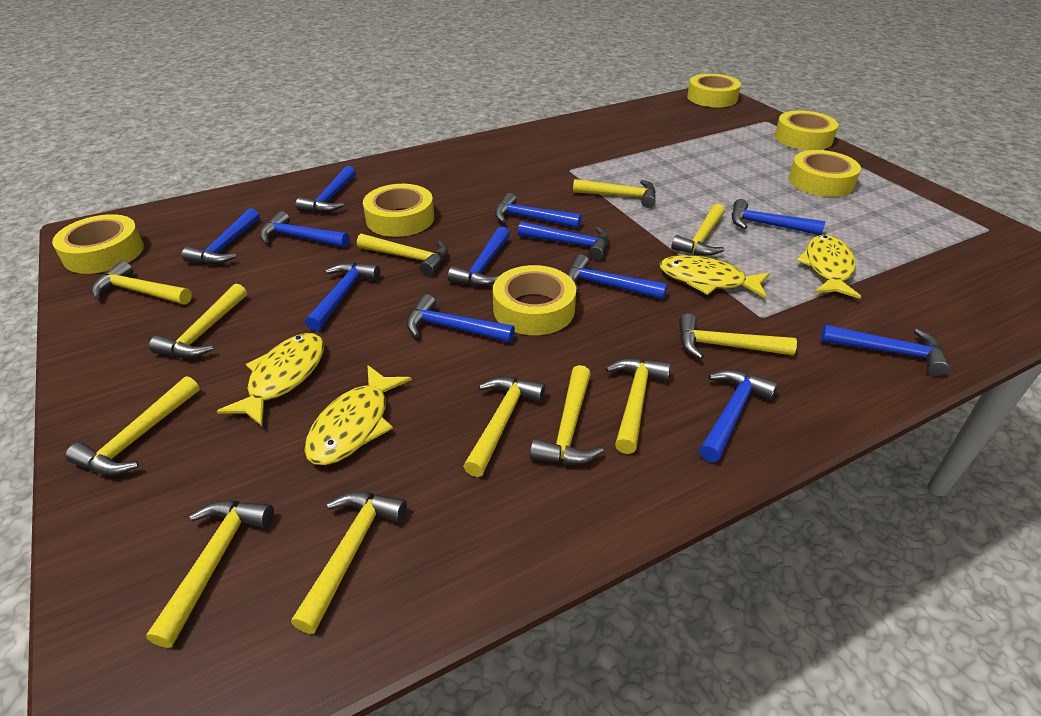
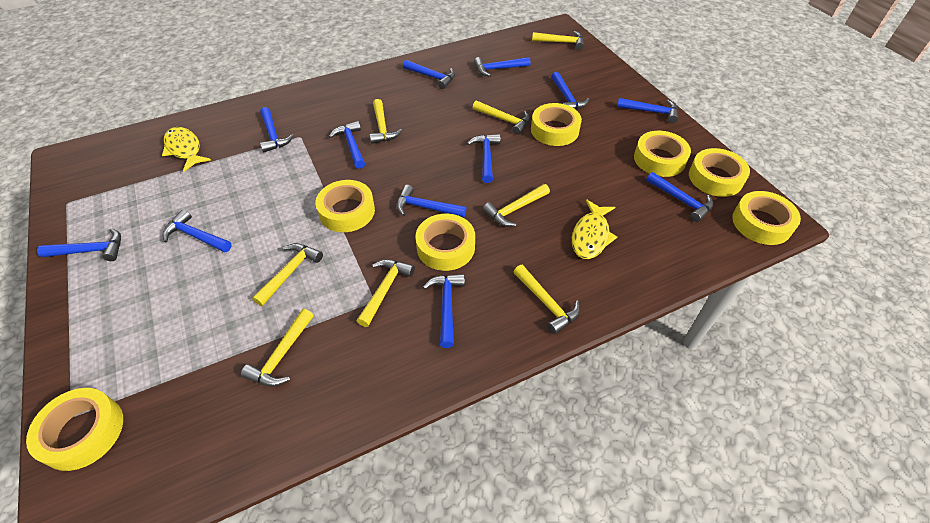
yellow fish: 4 -> 2
yellow hammer: 12 -> 8
yellow tape: 6 -> 7

